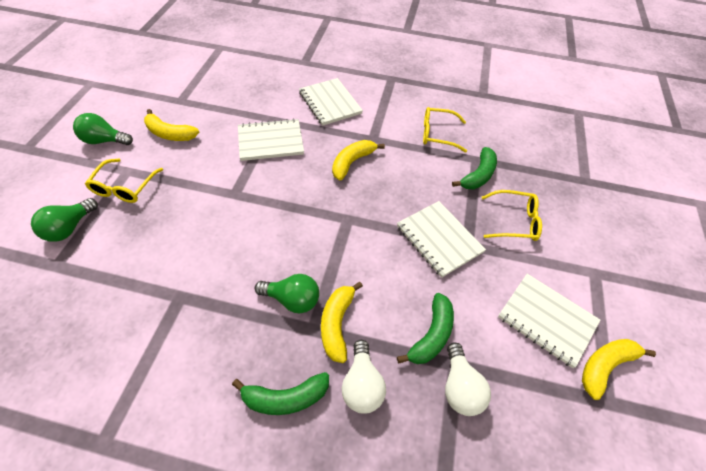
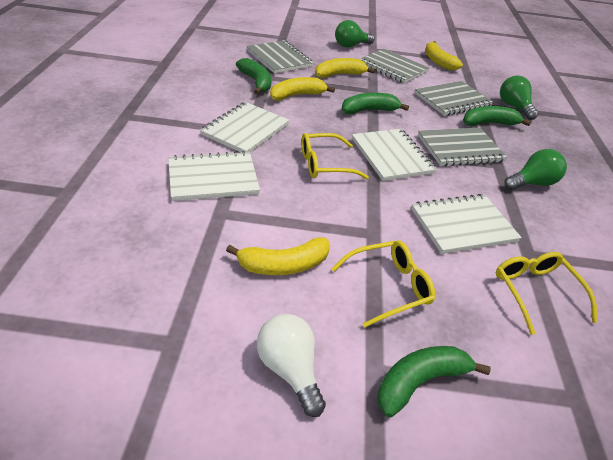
green banana: 3 -> 4
grey notebook: 0 -> 4
white light bulb: 2 -> 1

